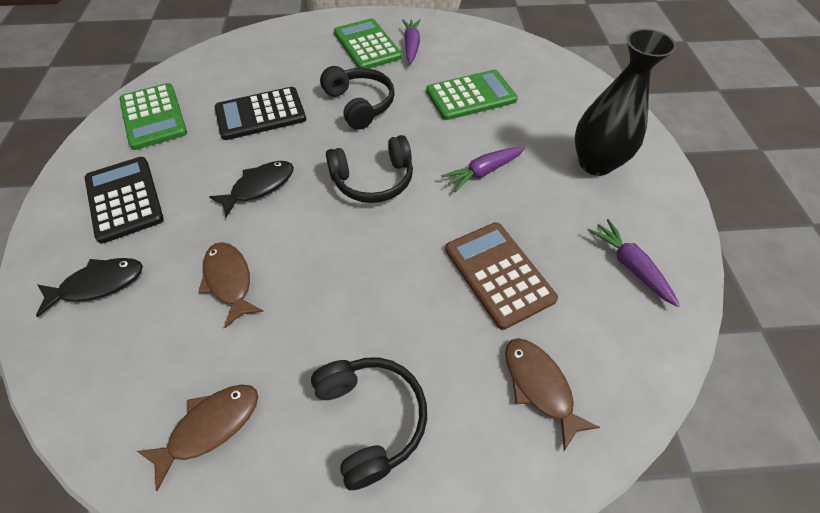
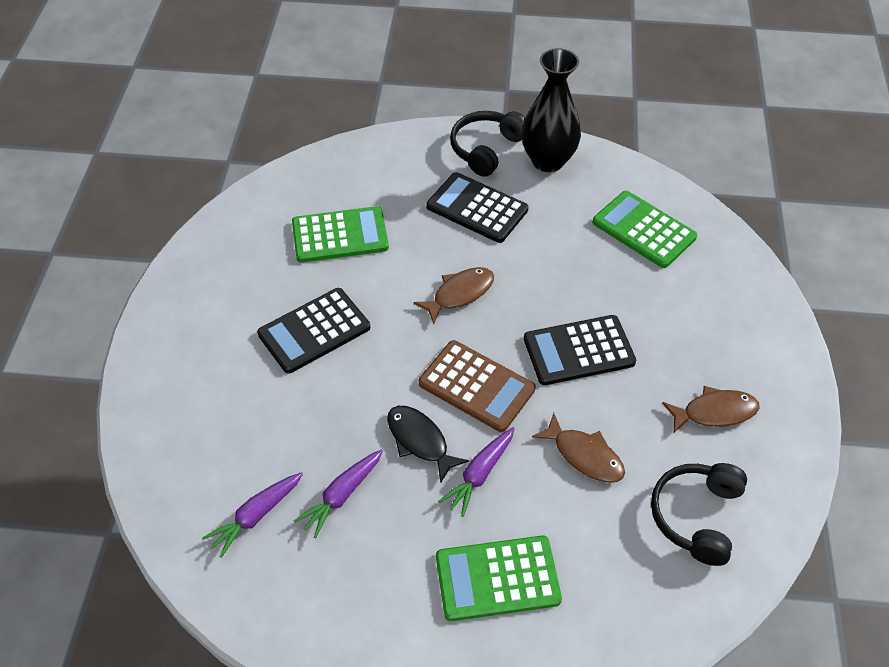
black calculator: 2 -> 3
black fish: 2 -> 1
black headphones: 3 -> 2

